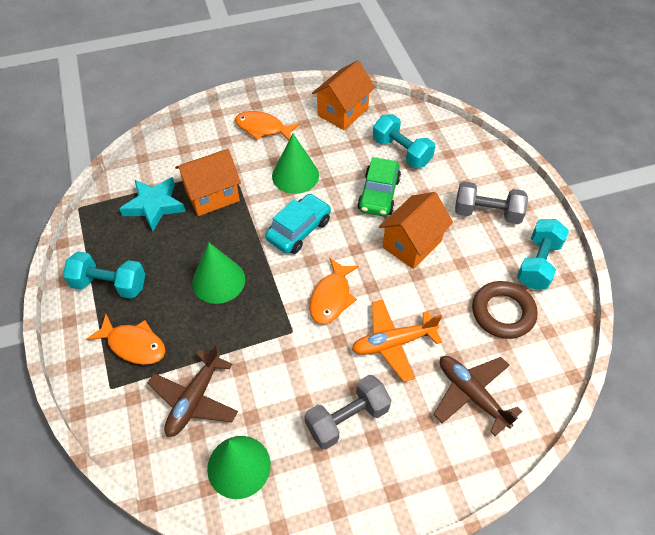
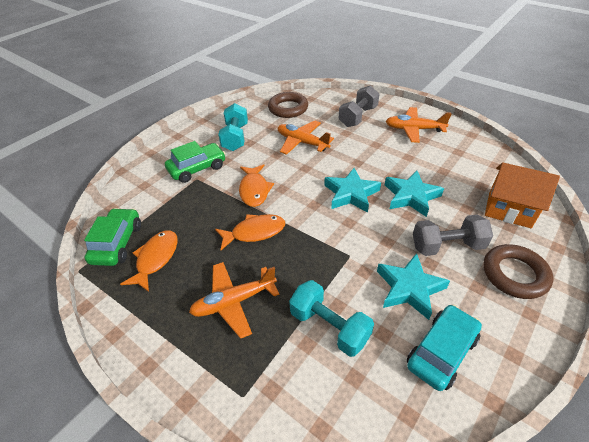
brown plane: 2 -> 0
brown ring: 1 -> 2
green car: 1 -> 2
green cone: 3 -> 0
orange house: 3 -> 1
orange plane: 1 -> 3
turquoise dumbbell: 3 -> 2
turquoise star: 1 -> 3

